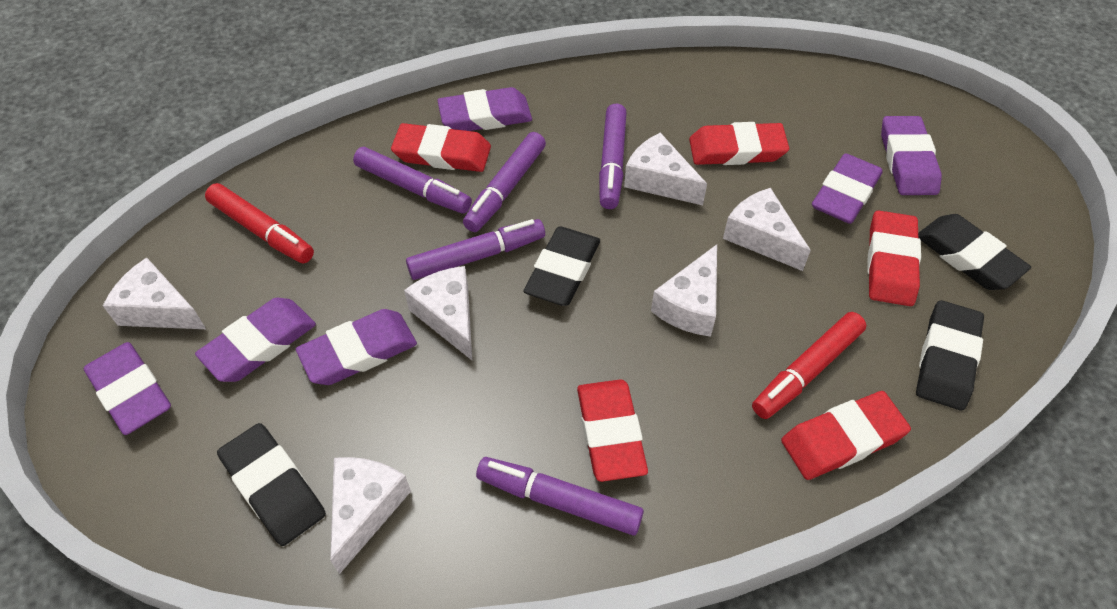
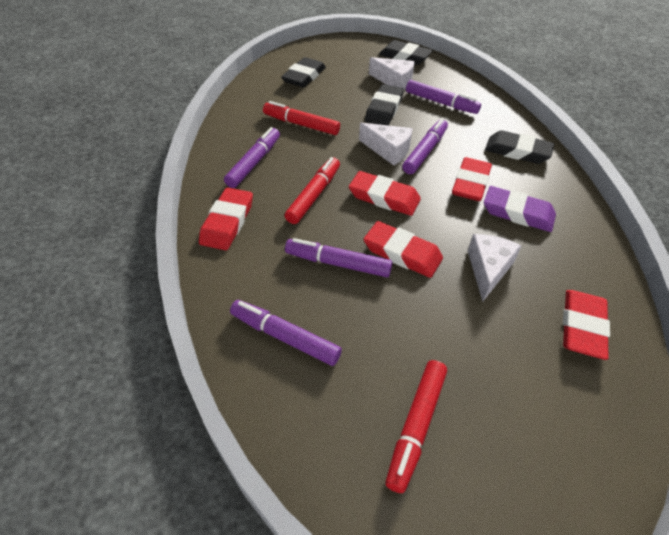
purple eraser: 6 -> 1
red marker: 2 -> 3
white cheese: 6 -> 3

